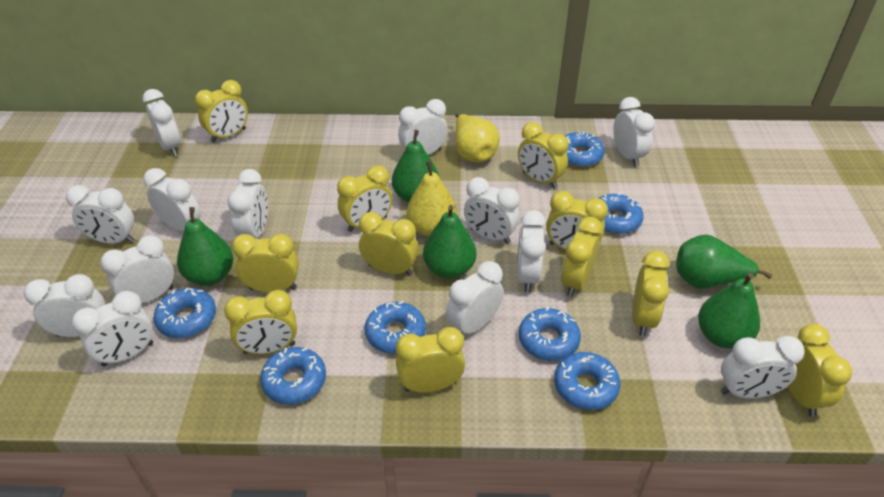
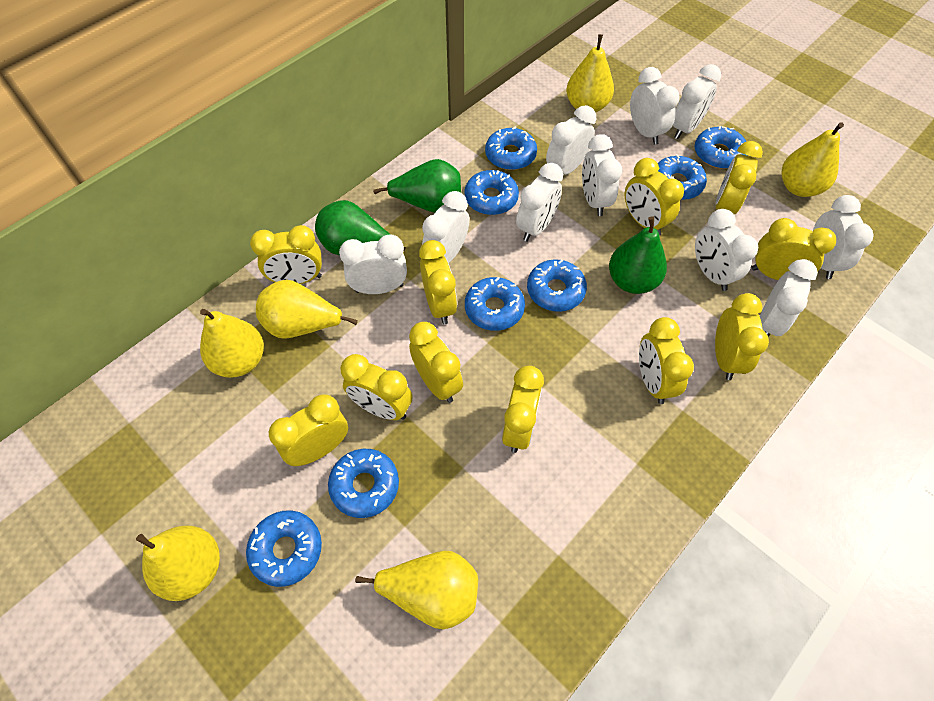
blue donut: 7 -> 8
green pear: 5 -> 3
white clock: 13 -> 10
yellow pear: 2 -> 6

